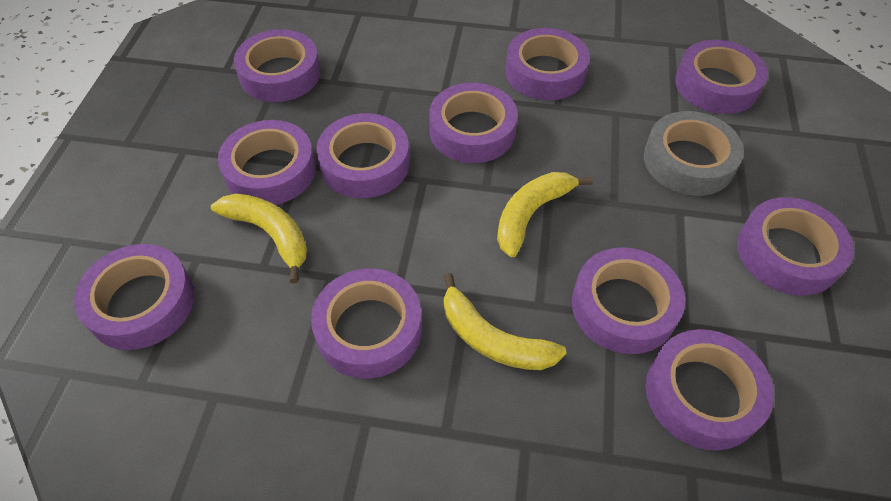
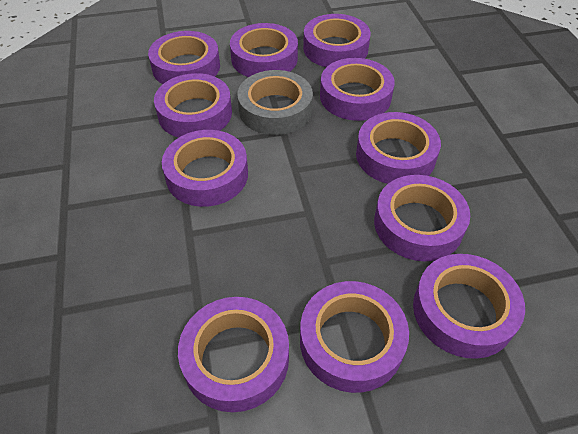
yellow banana: 3 -> 0

